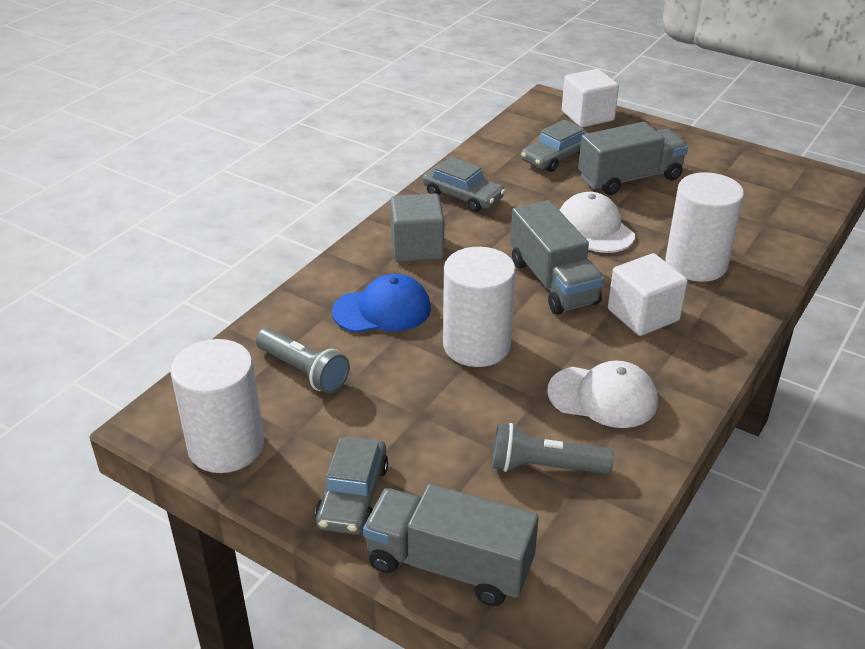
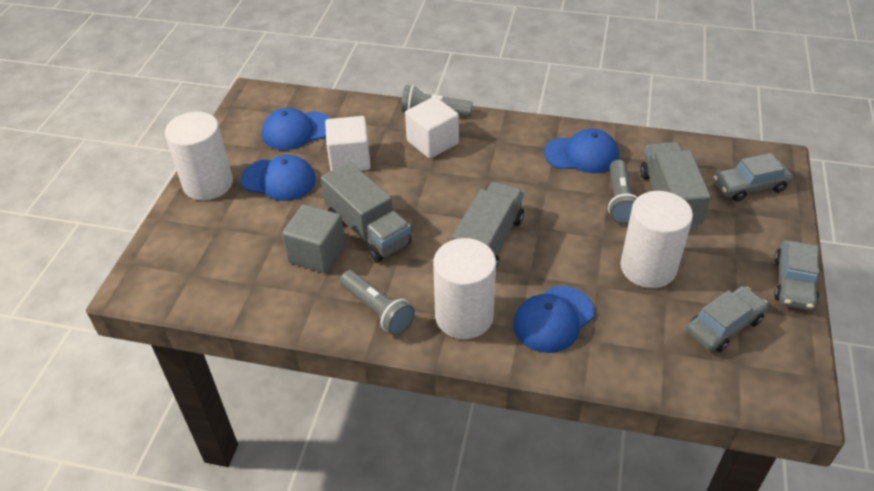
blue cap: 1 -> 4
grey flashlight: 2 -> 3
white cap: 2 -> 0

